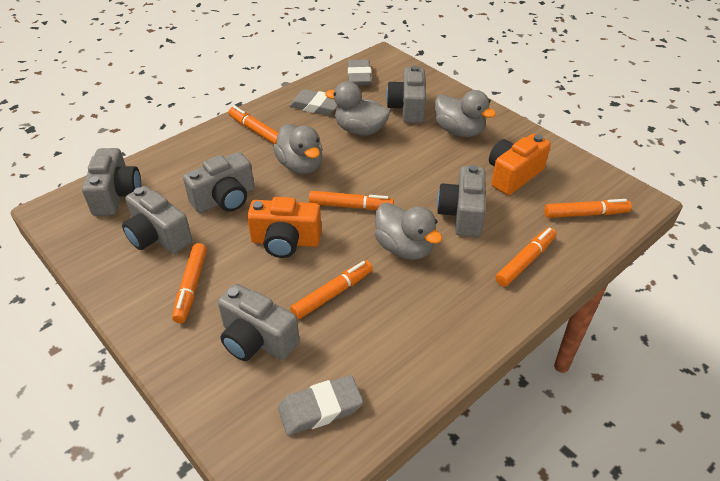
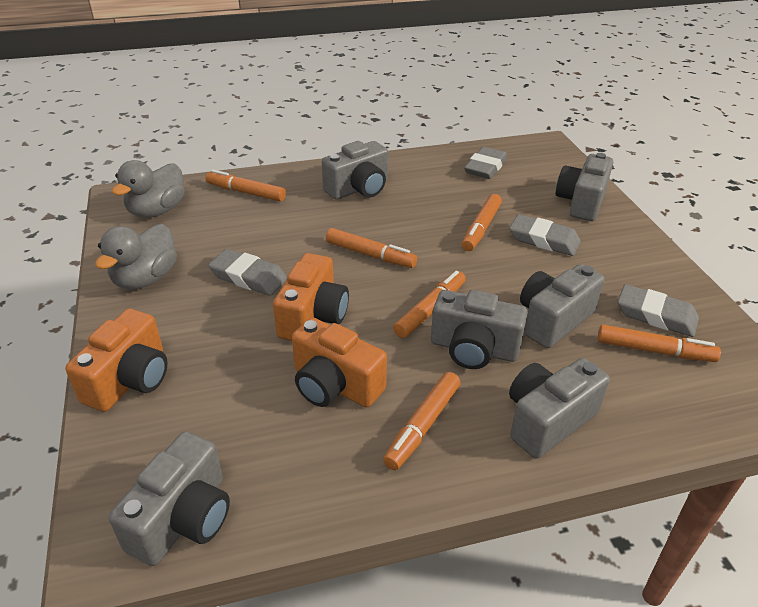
grey duck: 4 -> 2
grey eraser: 3 -> 4
orange camera: 2 -> 3

